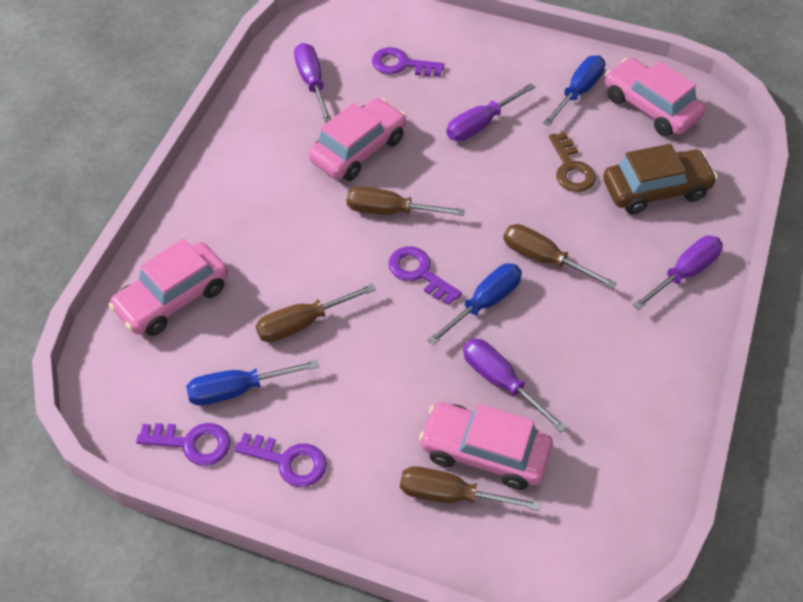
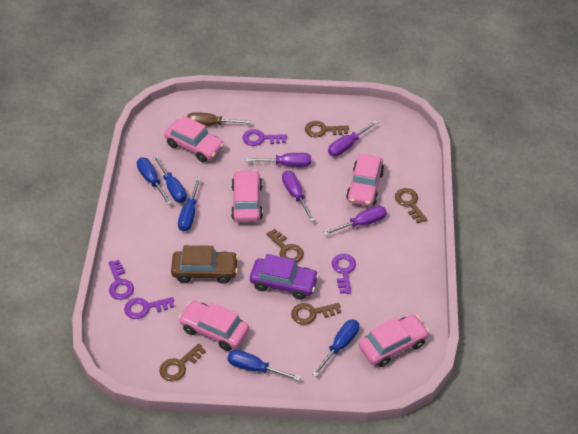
blue screwdriver: 3 -> 5
brown key: 1 -> 5
brown screwdriver: 4 -> 1
pink car: 4 -> 5
purple car: 0 -> 1

